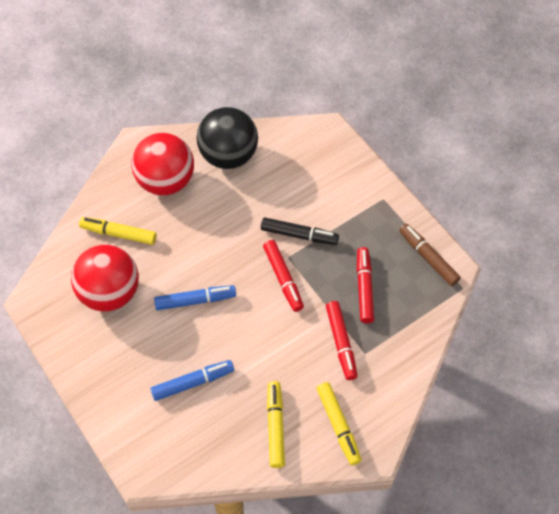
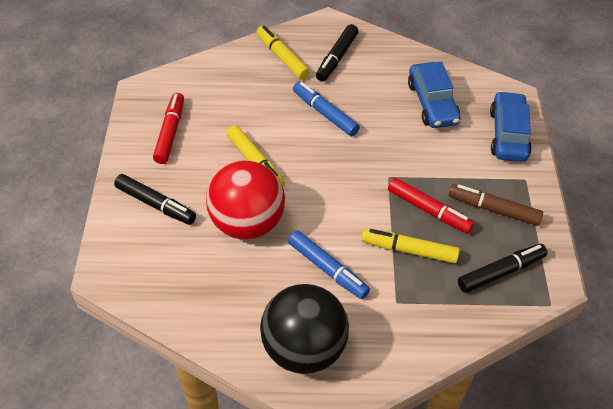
black marker: 1 -> 3
blue car: 0 -> 2
red ball: 2 -> 1
red marker: 3 -> 2

